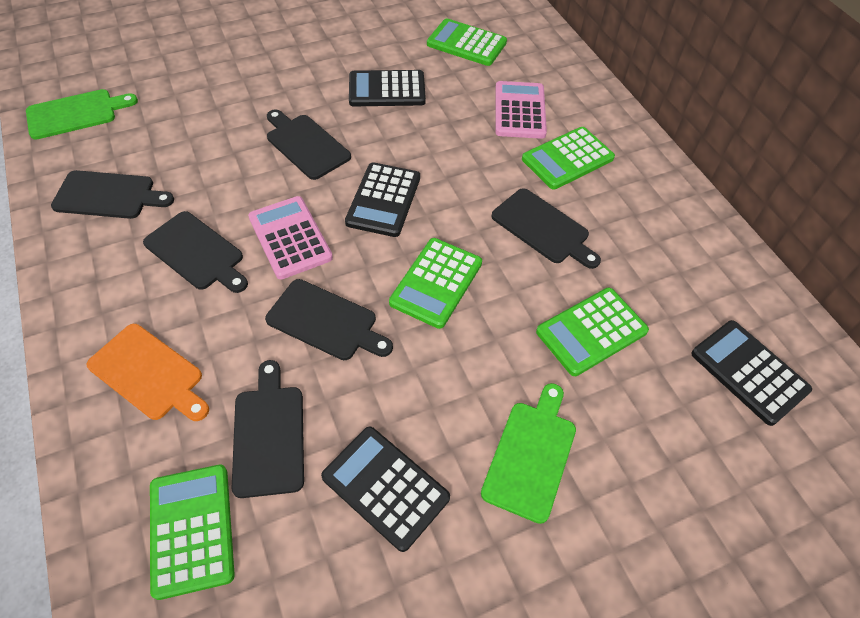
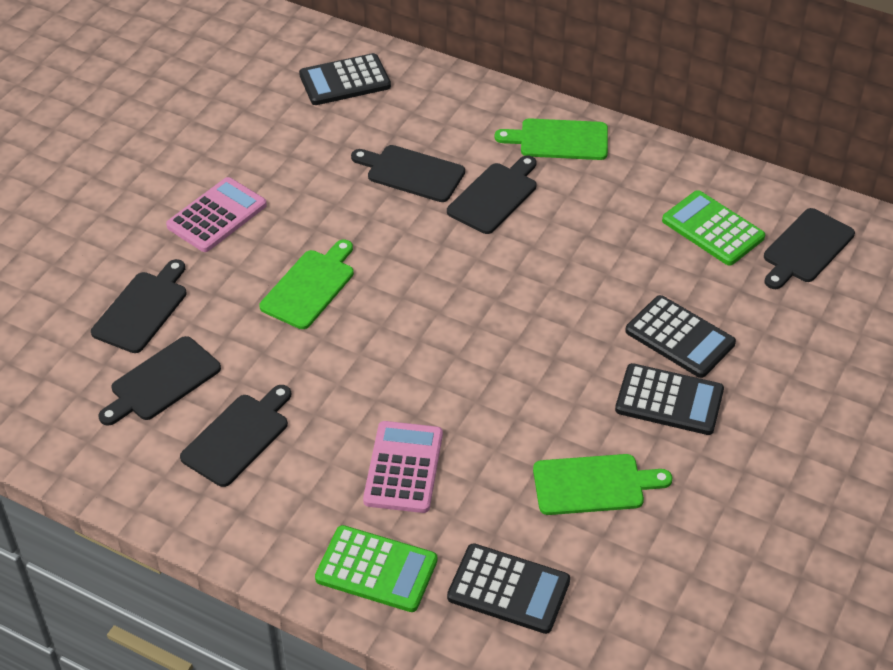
green calculator: 5 -> 2
green cutting board: 2 -> 3
orange cutting board: 1 -> 0

